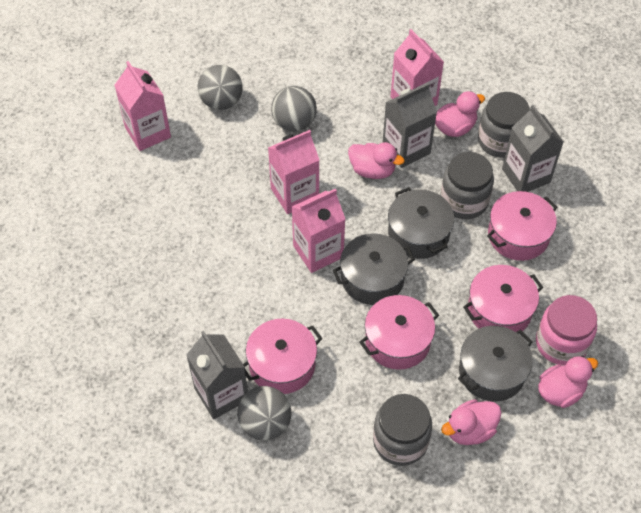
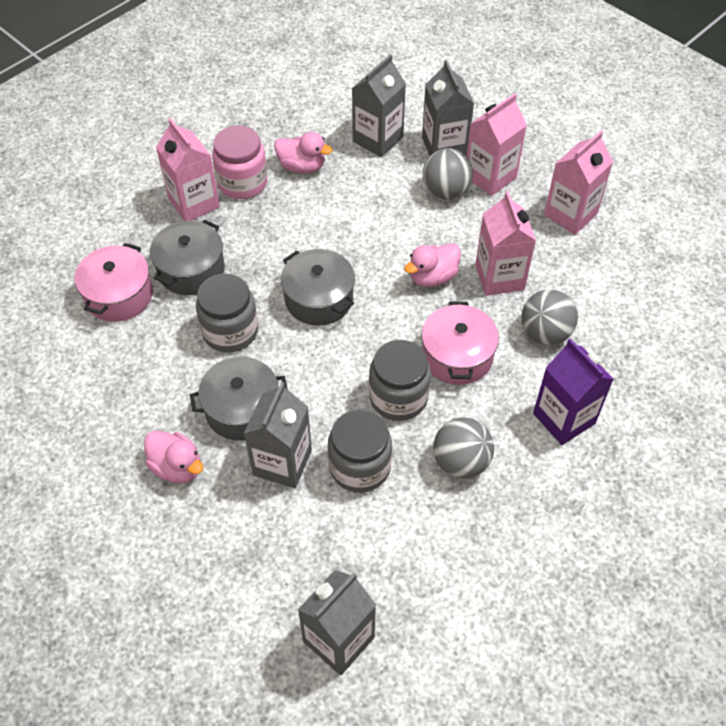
grey carton: 3 -> 4
pink duck: 4 -> 3
pink pot: 4 -> 2
purple carton: 0 -> 1

